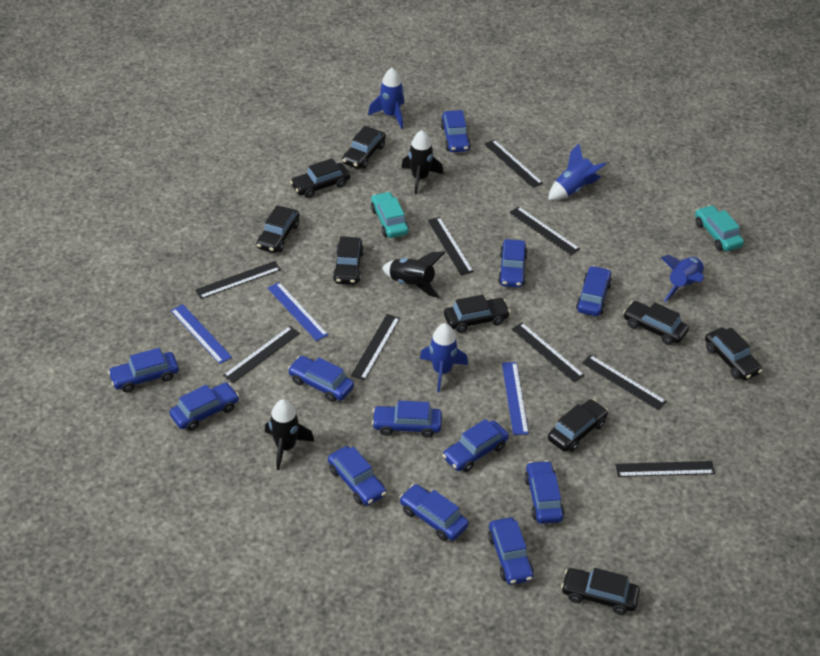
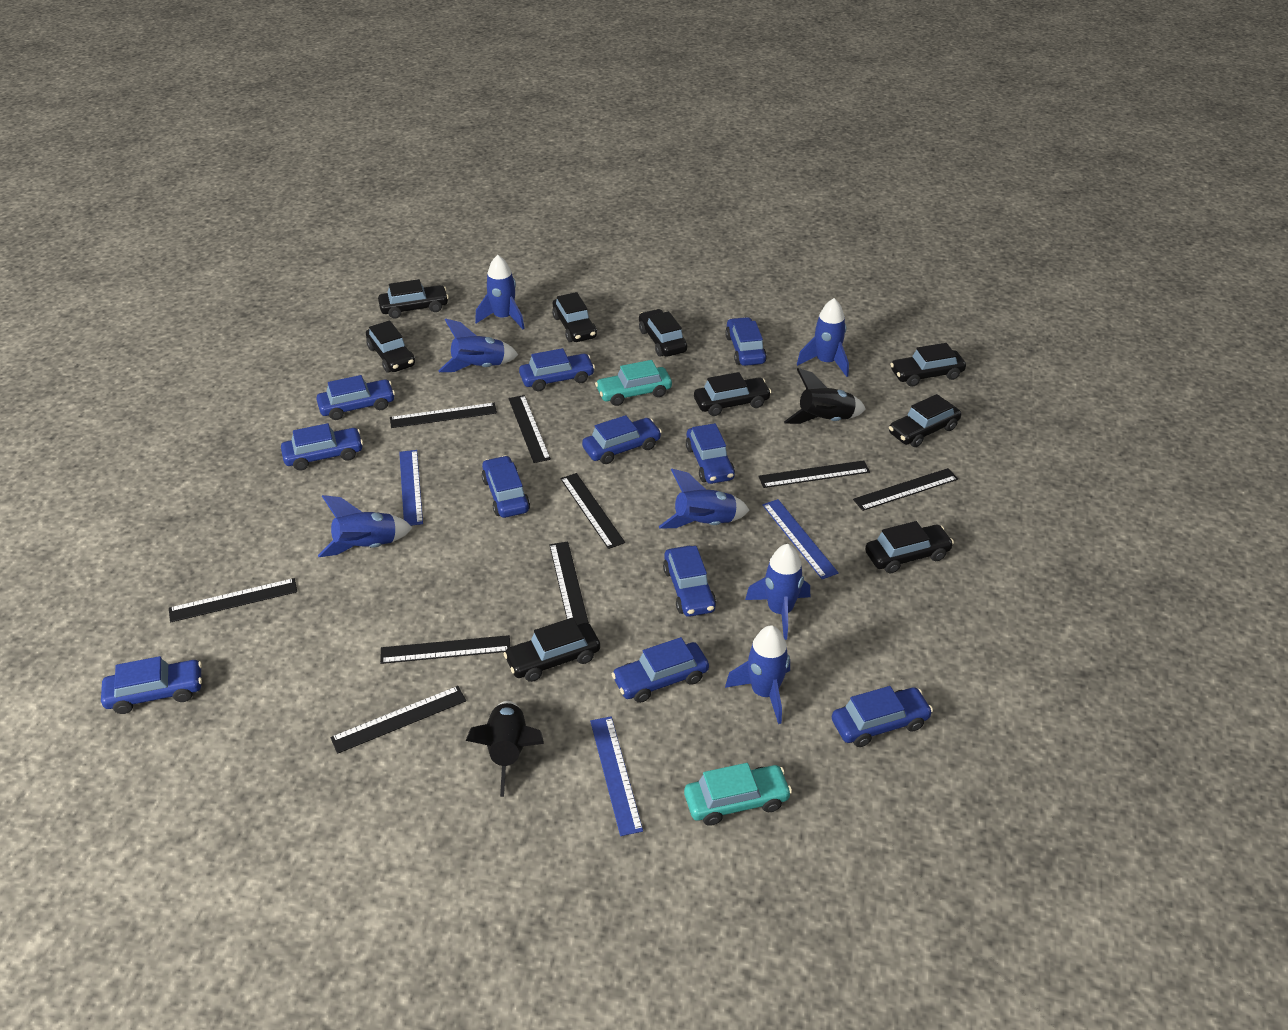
black rocket: 3 -> 2
blue car: 12 -> 11
blue rocket: 4 -> 7

